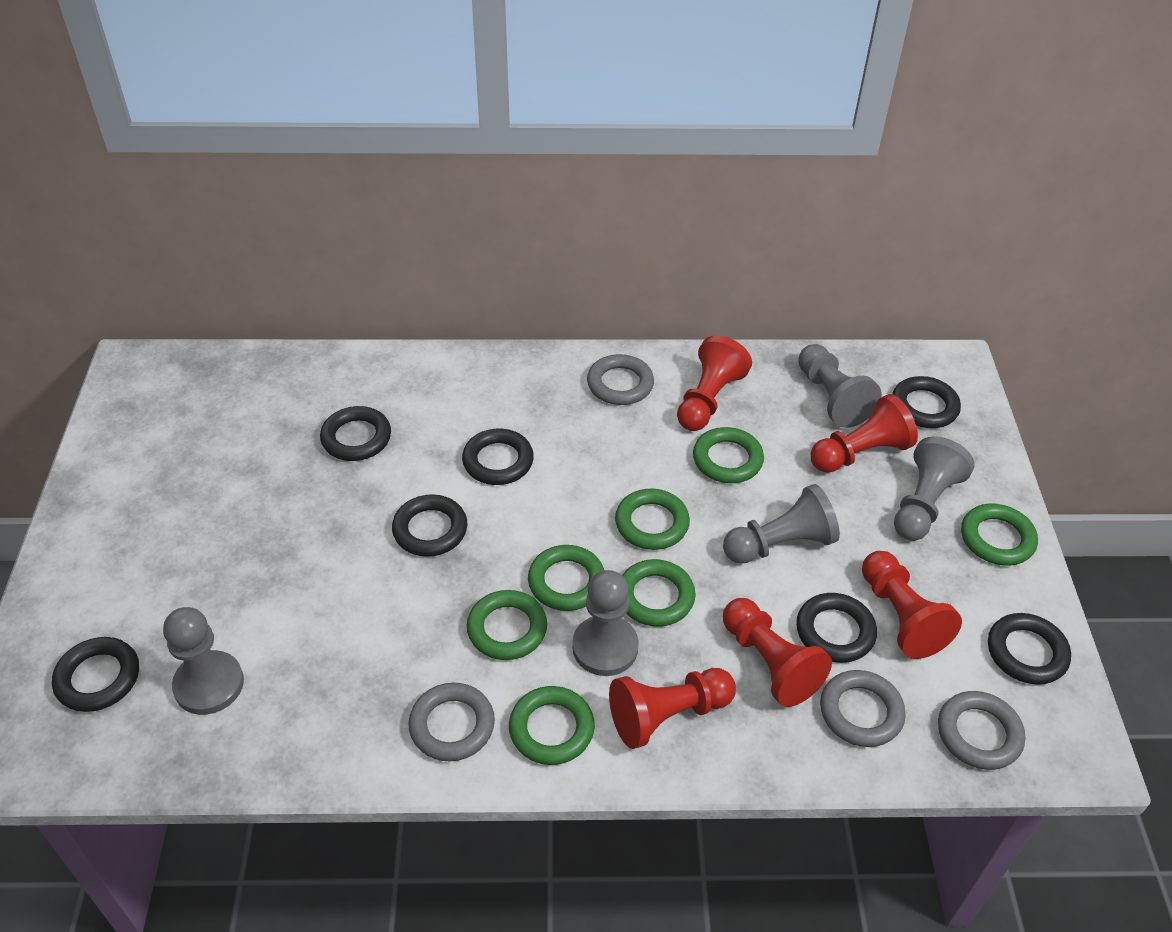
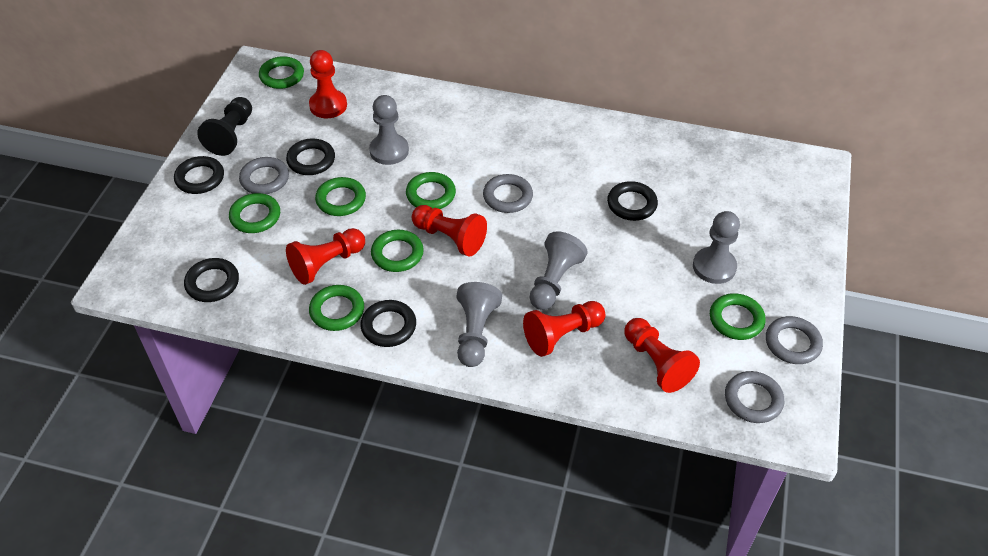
black pawn: 0 -> 1
black ring: 7 -> 5
grey pawn: 5 -> 4

